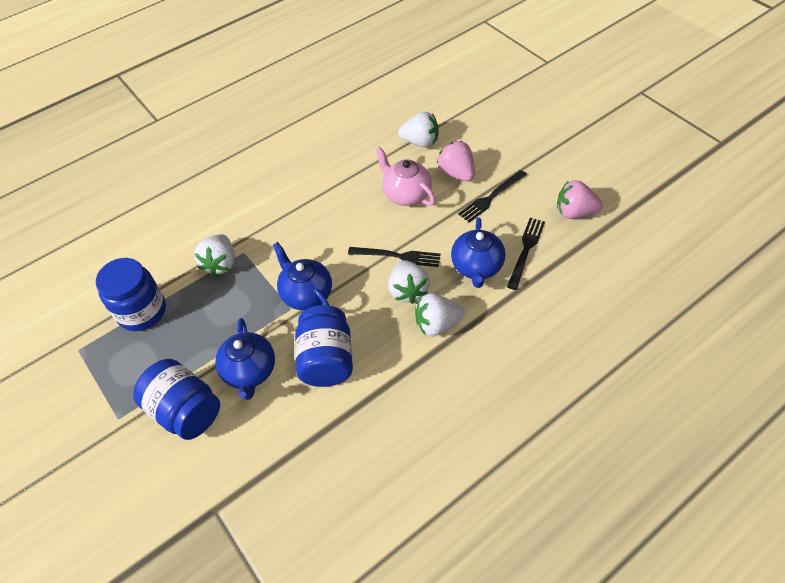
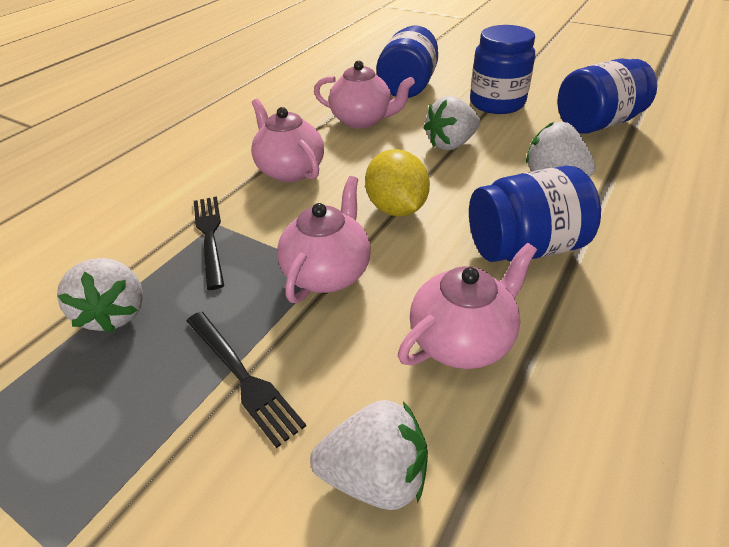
black fork: 3 -> 2
blue jar: 3 -> 4
blue teapot: 3 -> 0
pink strawberry: 2 -> 0
pink teapot: 1 -> 4
yellow lemon: 0 -> 1

